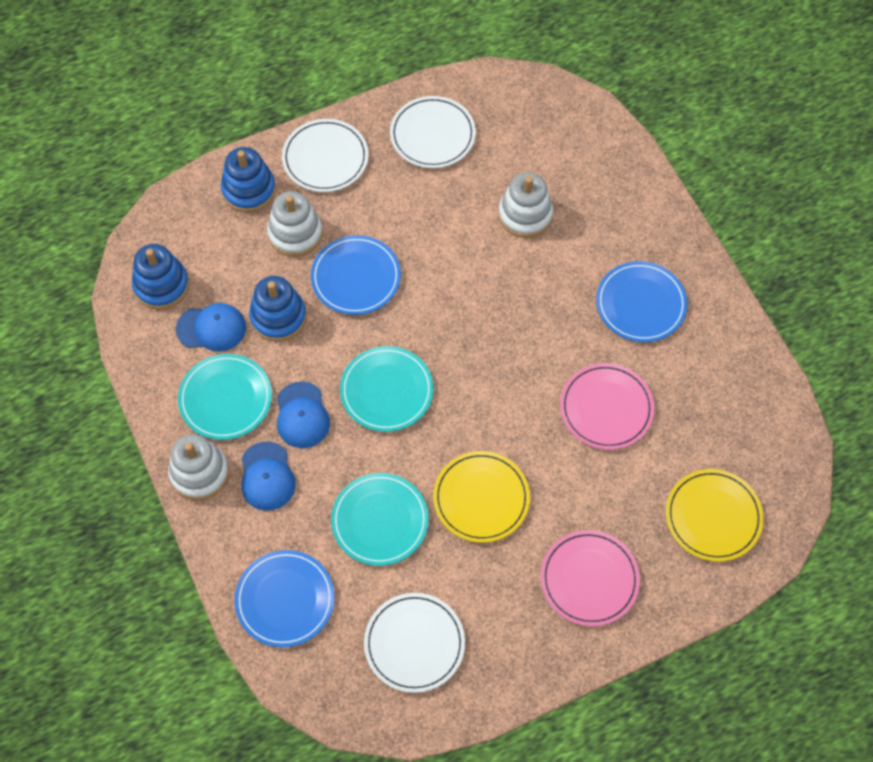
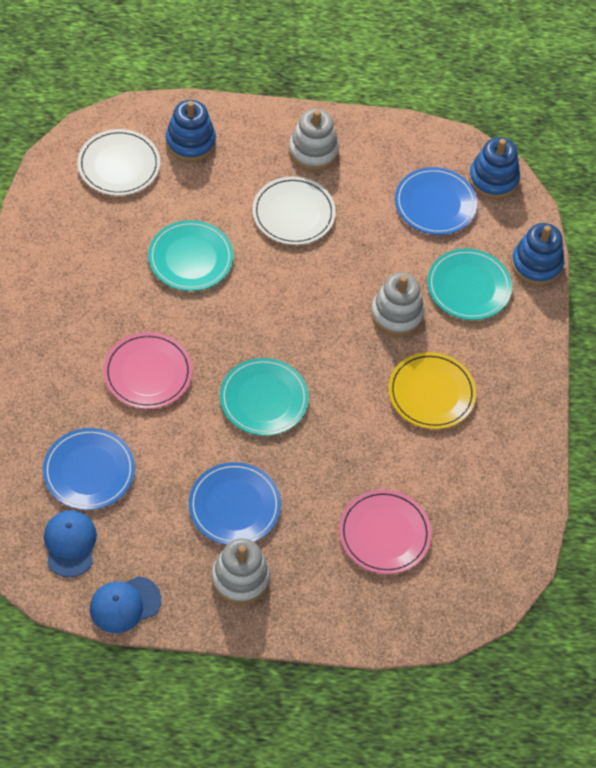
blue cap: 3 -> 2
white plate: 3 -> 2
yellow plate: 2 -> 1

